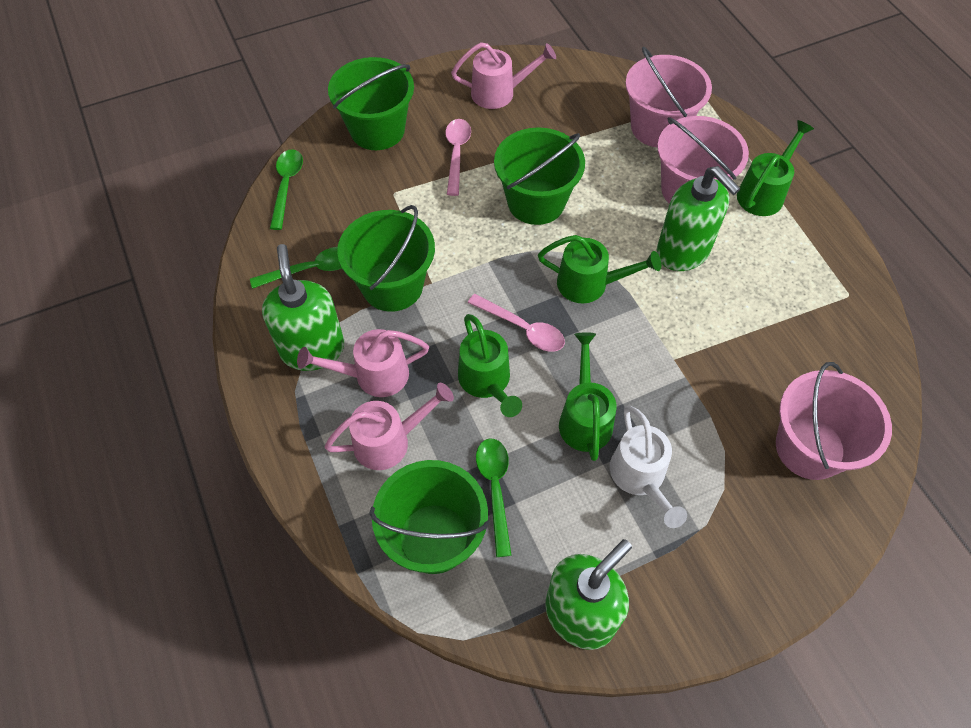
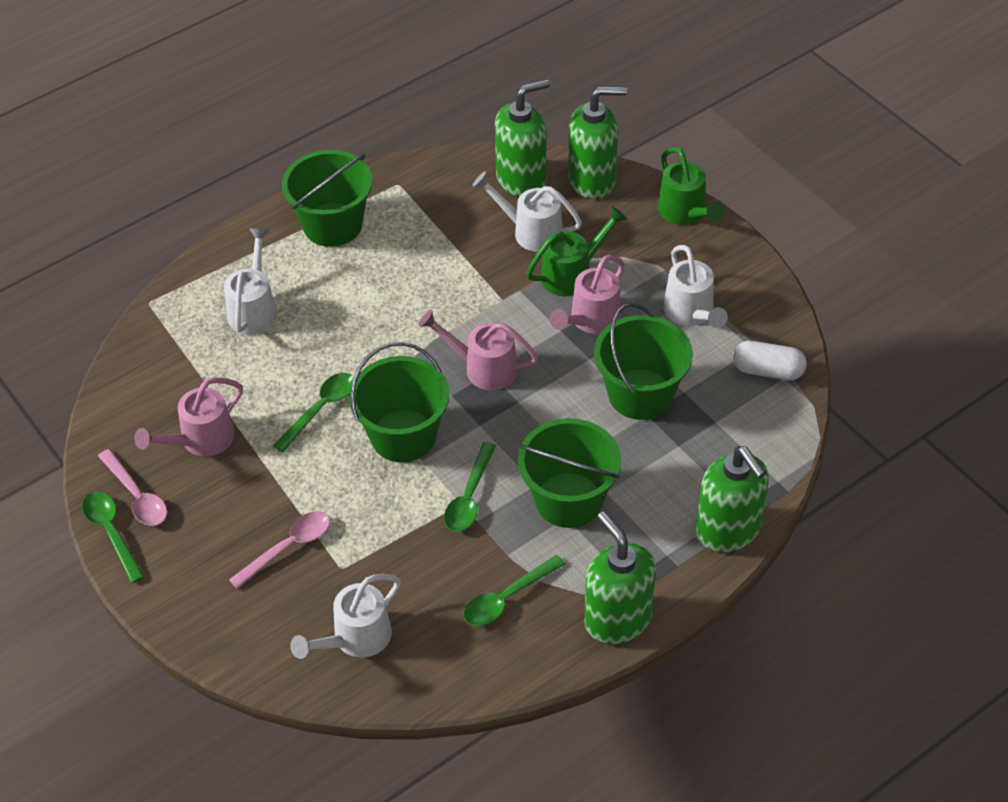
green soap dispenser: 3 -> 4
green spoon: 3 -> 4
green watering can: 4 -> 2
pink bucket: 3 -> 0
white capsule: 0 -> 1
white watering can: 1 -> 4

